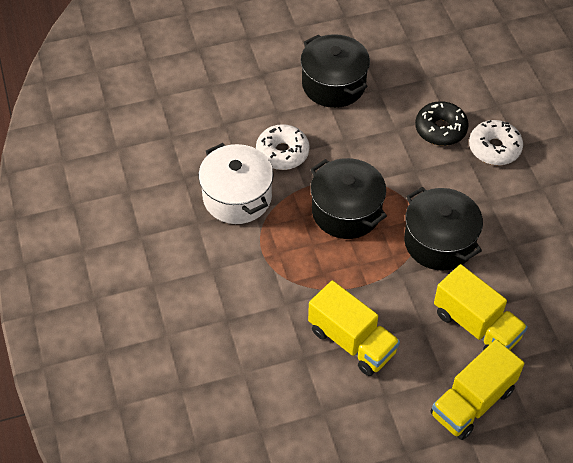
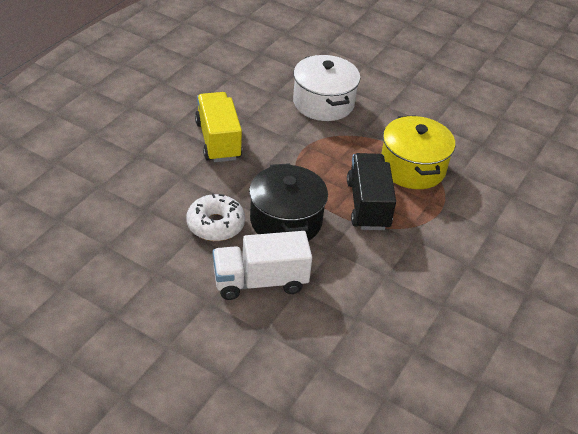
black donut: 1 -> 0
black pot: 3 -> 1
black truck: 0 -> 1
white donut: 2 -> 1
white truck: 0 -> 1
yellow pot: 0 -> 1
yellow truck: 3 -> 1

